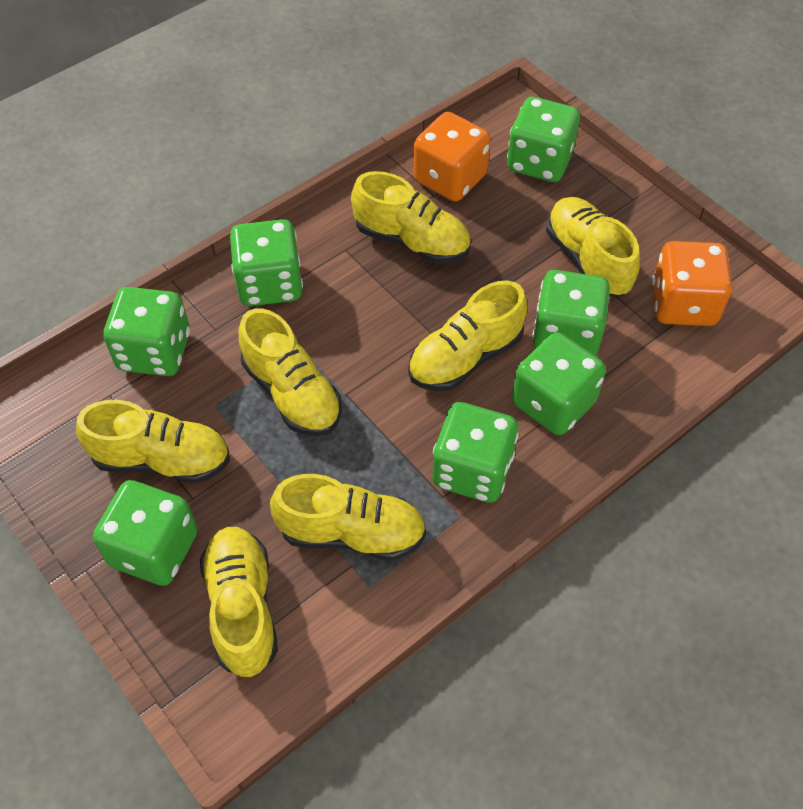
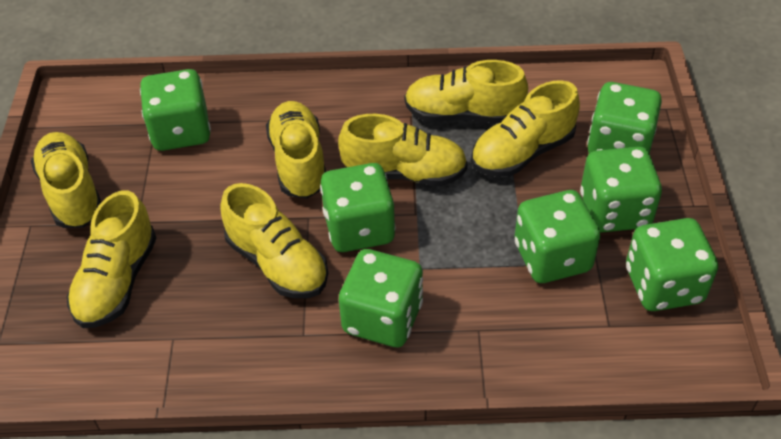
orange dice: 2 -> 0

